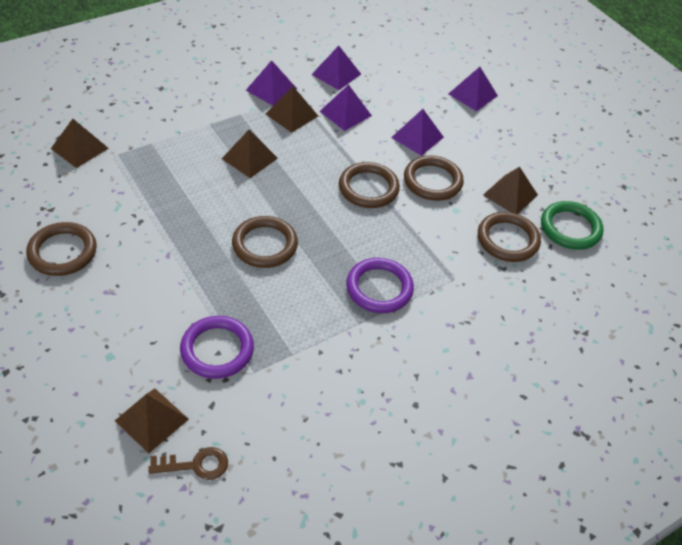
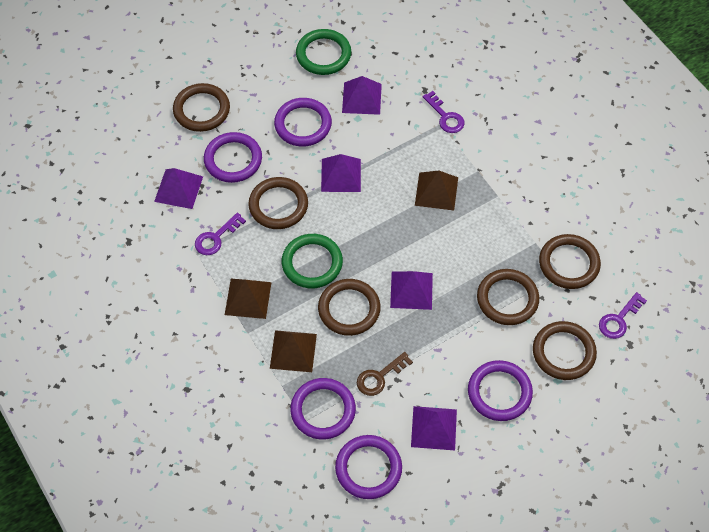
brown pyramid: 5 -> 3
brown ring: 5 -> 6
green ring: 1 -> 2
purple key: 0 -> 3
purple ring: 2 -> 5

